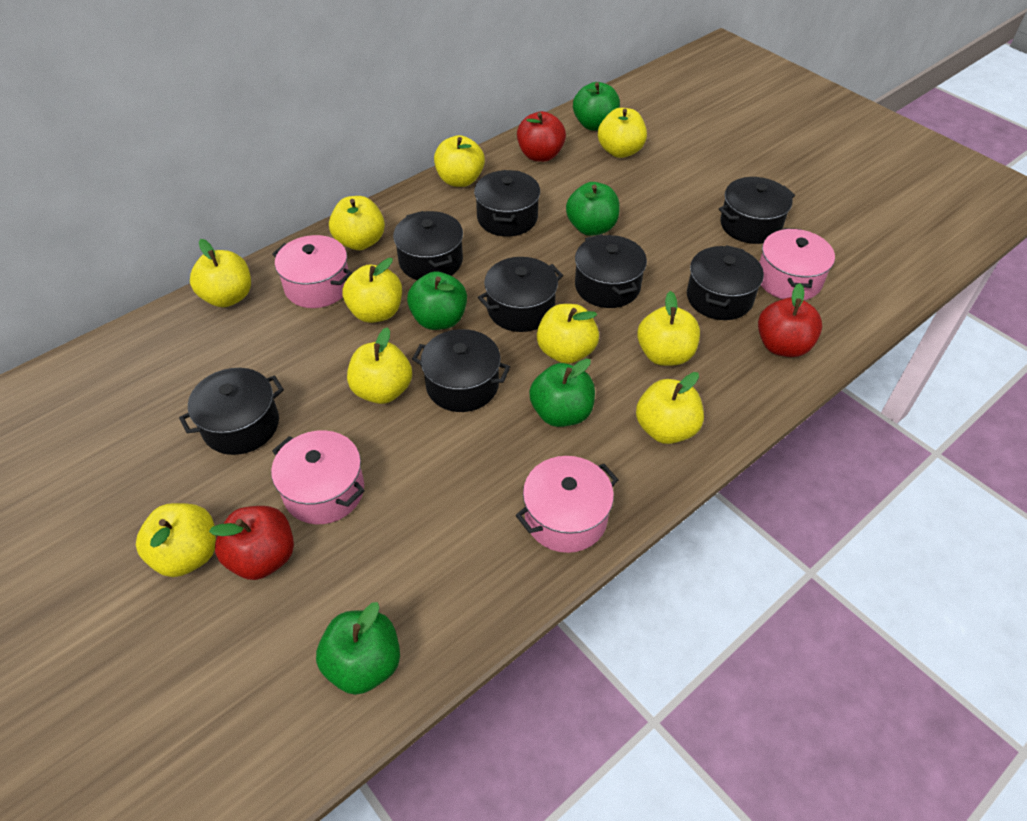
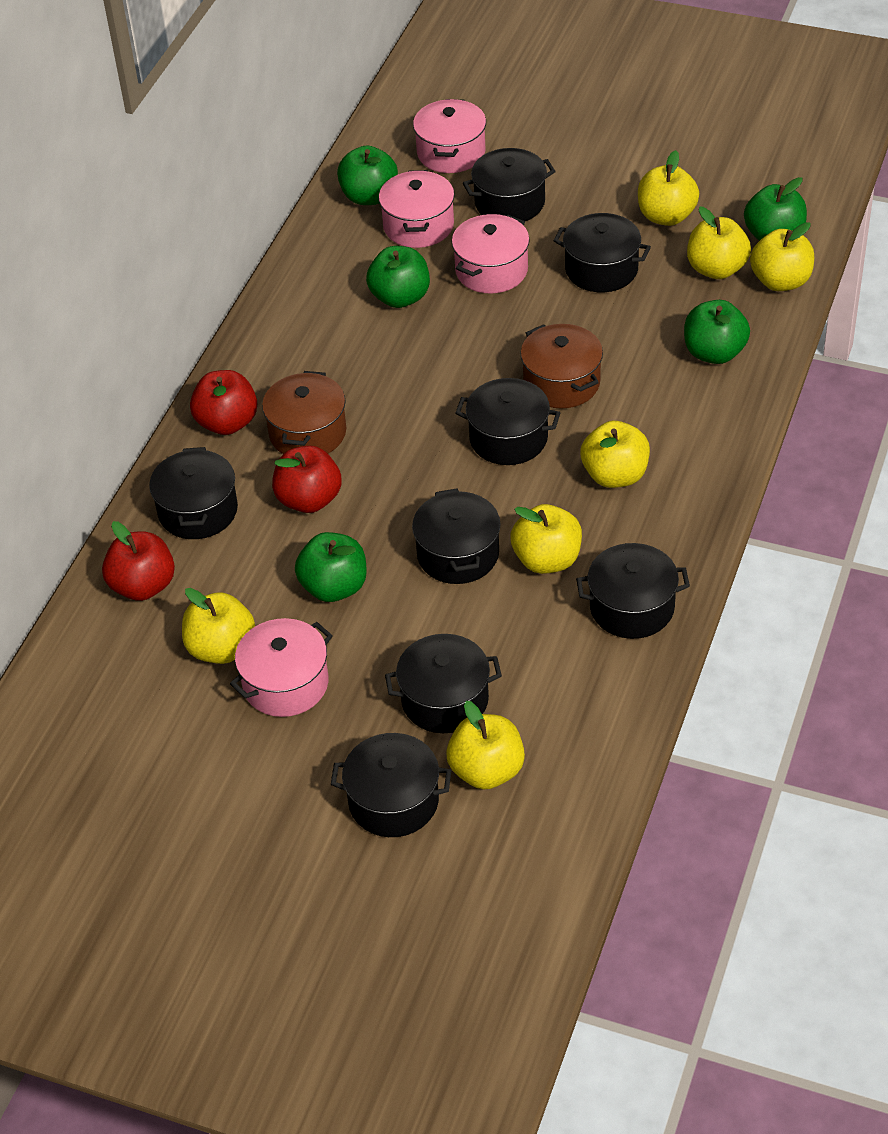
brown pot: 0 -> 2
yellow apple: 10 -> 7

